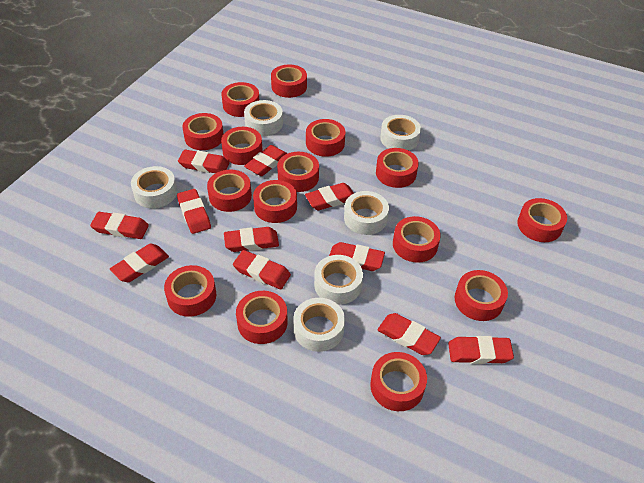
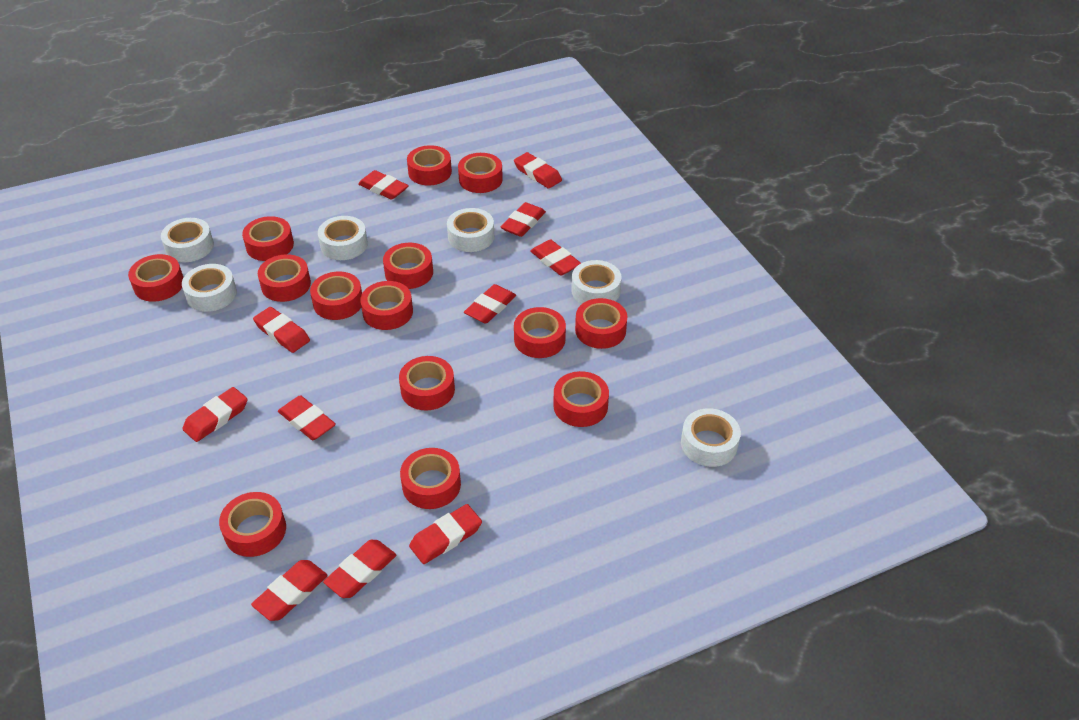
red tape: 15 -> 14

